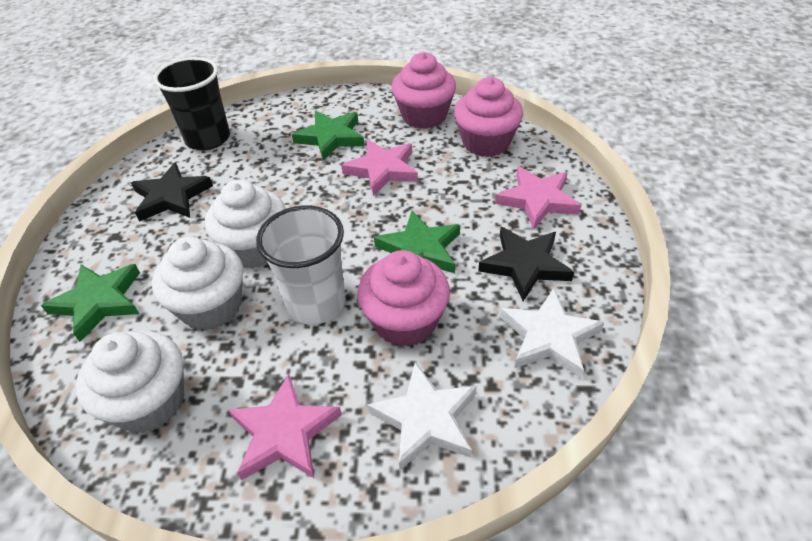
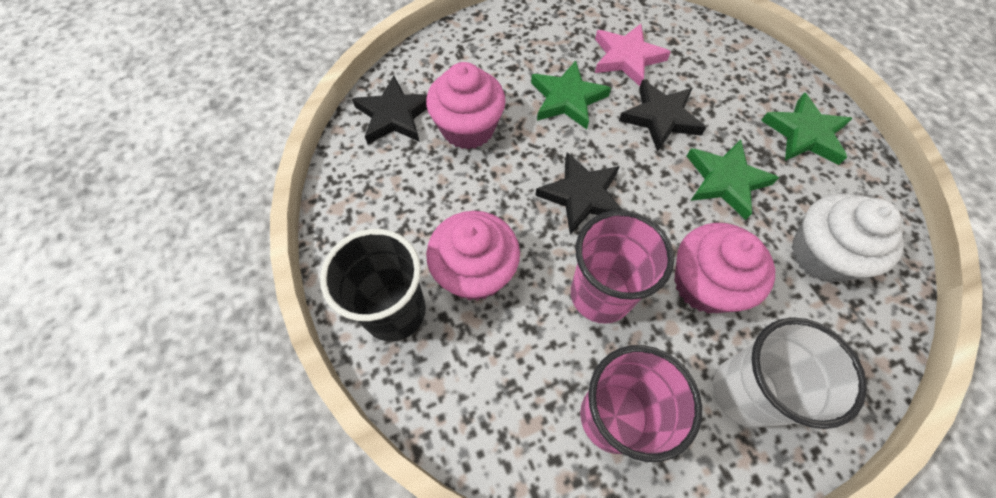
black star: 2 -> 3
pink cup: 0 -> 2
pink star: 3 -> 1
white cupcake: 3 -> 1
white star: 2 -> 0

